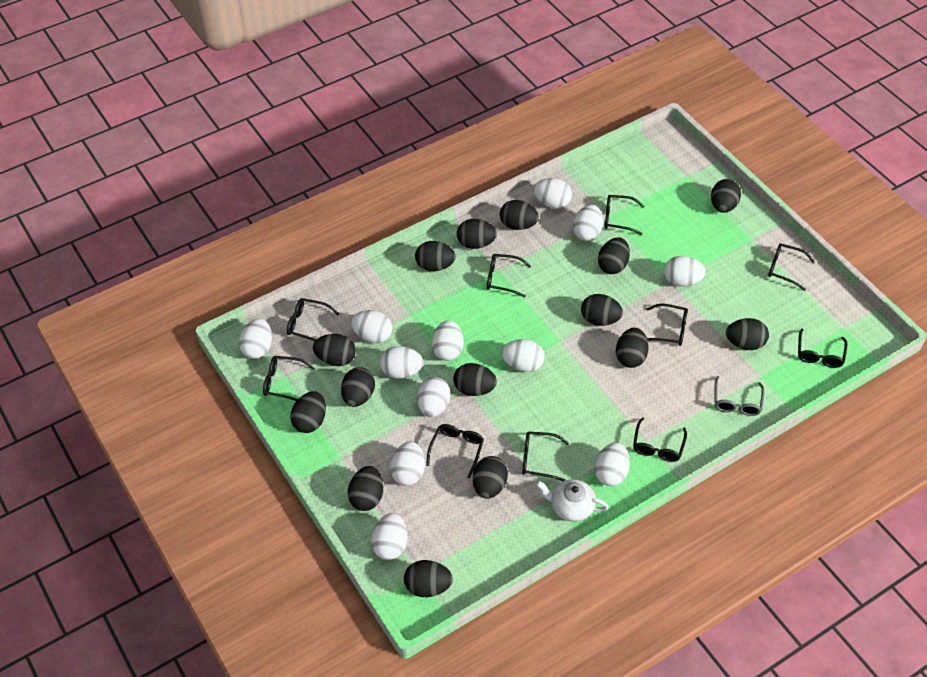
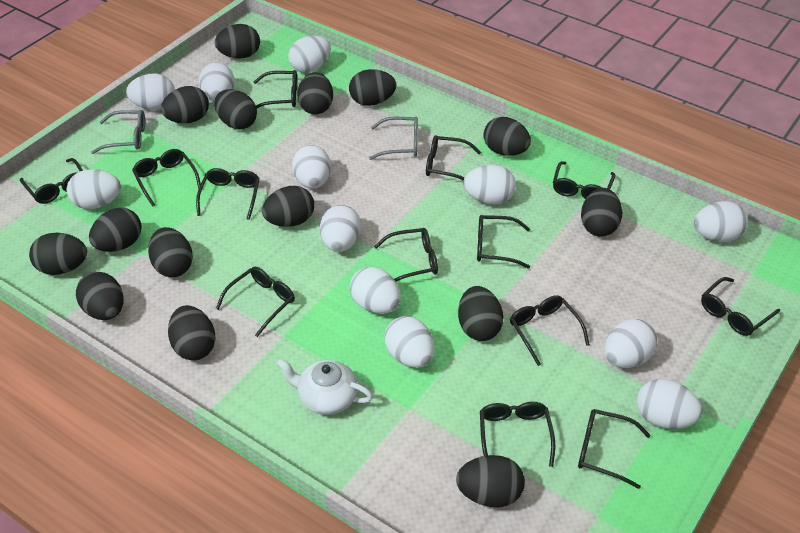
black glasses: 10 -> 13
grey glasses: 1 -> 2

